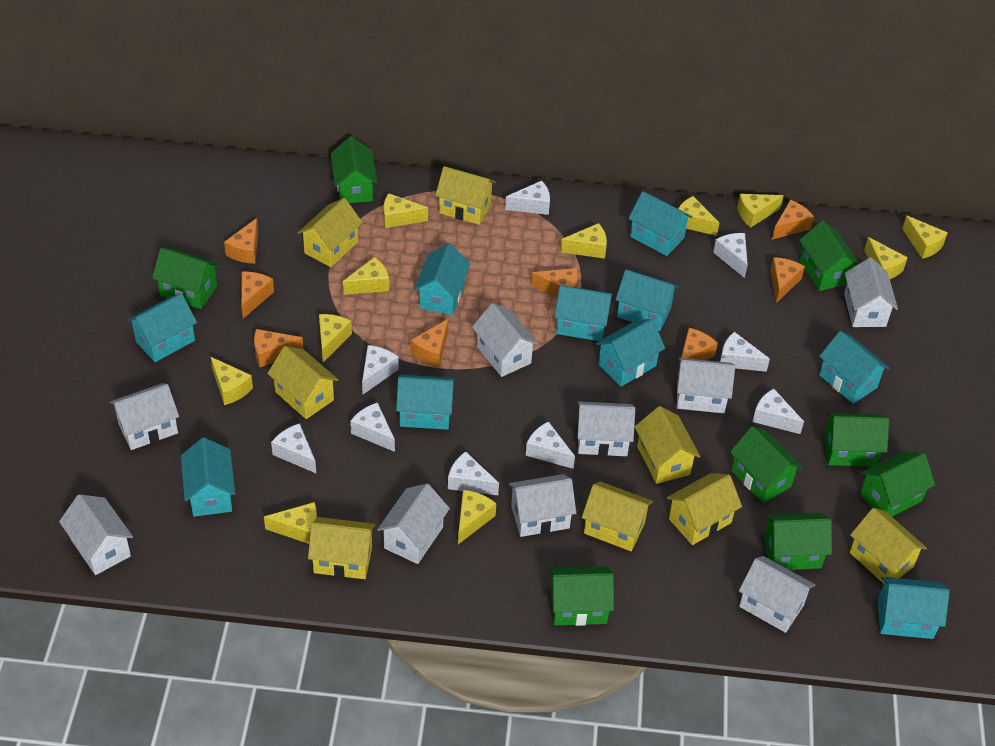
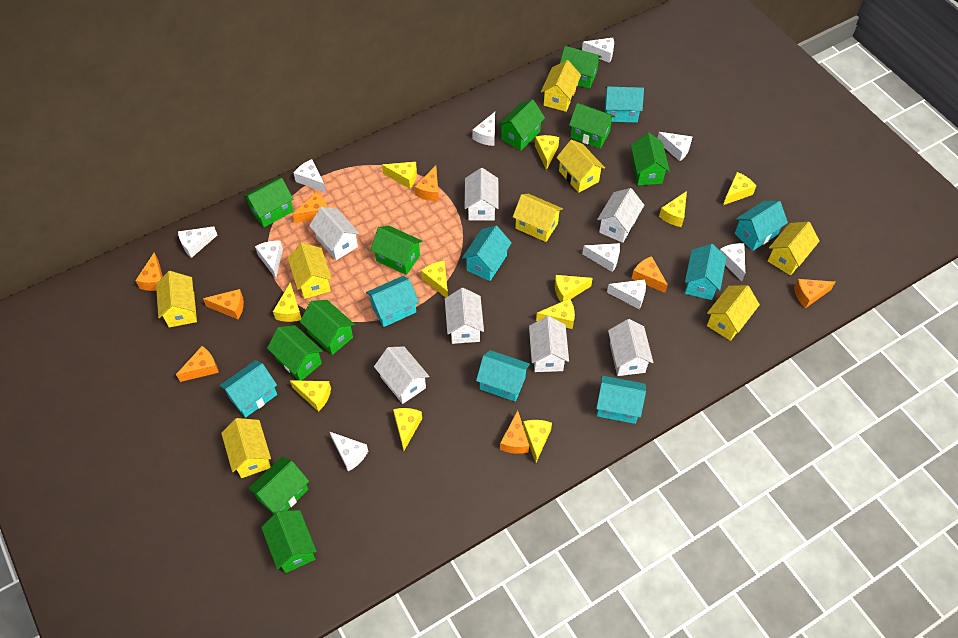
green house: 8 -> 10
turquoise house: 10 -> 8
white cheese: 9 -> 10
white house: 9 -> 7

